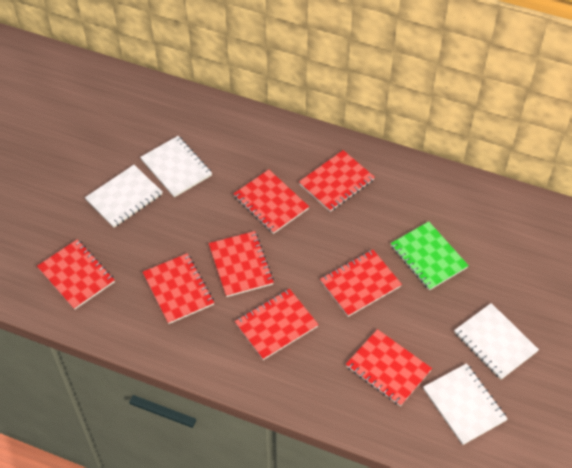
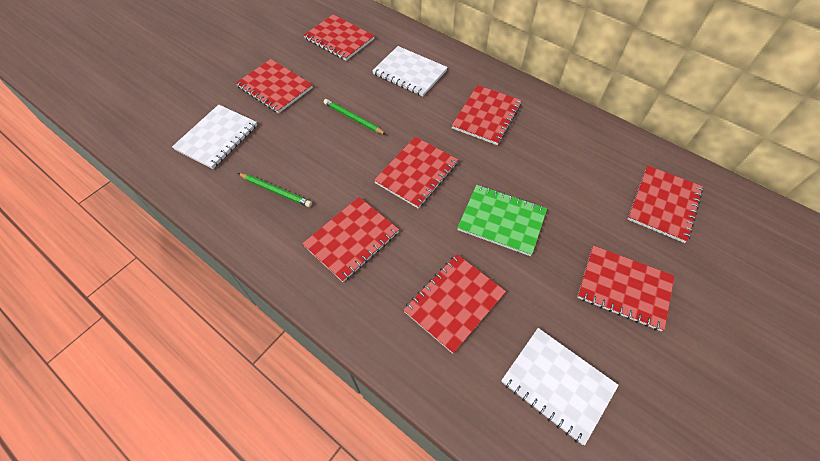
green pencil: 0 -> 2
white notebook: 4 -> 3

